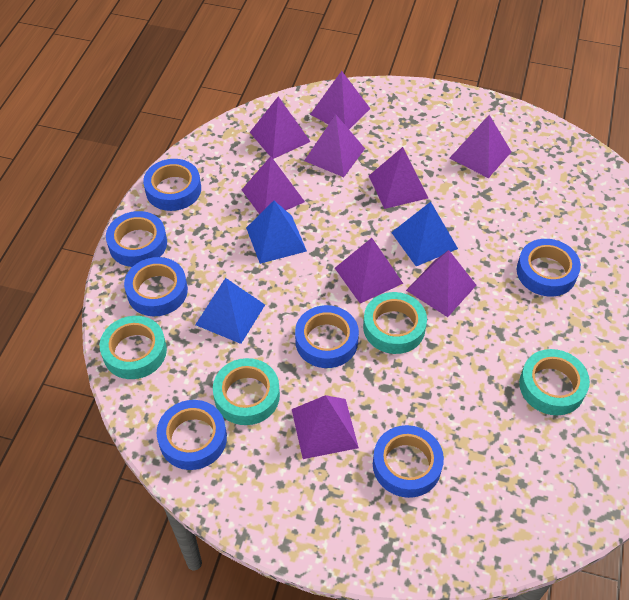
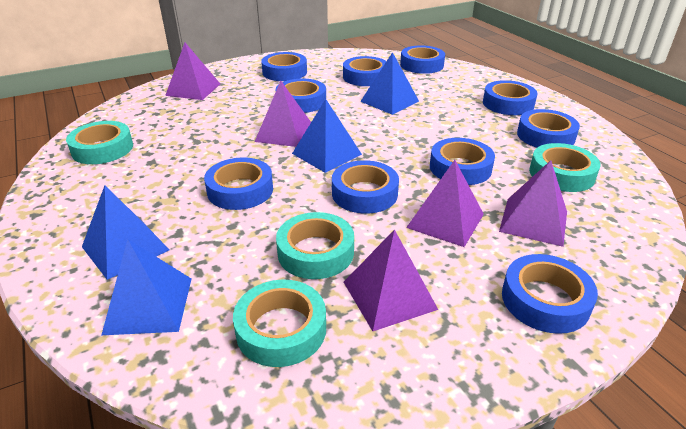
blue pyramid: 3 -> 4
blue tape: 7 -> 10
purple pyramid: 9 -> 5

